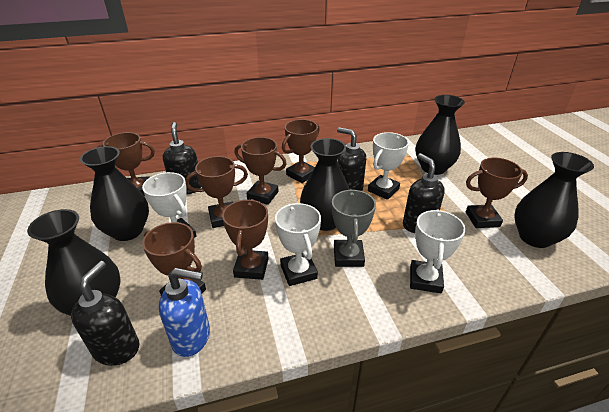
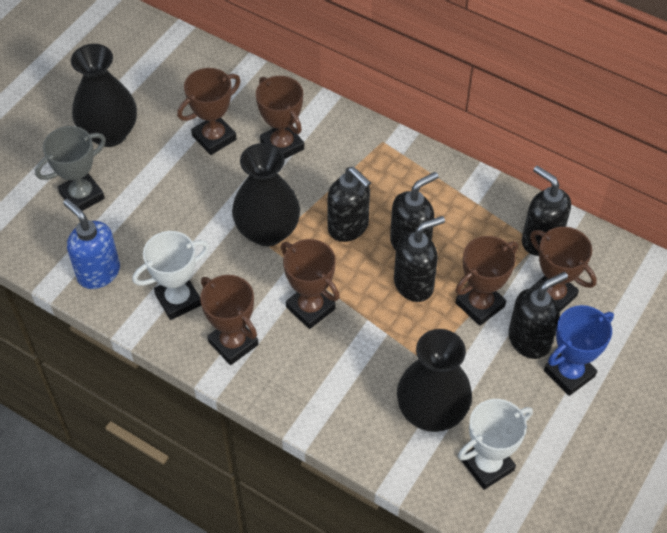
black soap dispenser: 4 -> 5
black vase: 5 -> 3
blue trophy: 0 -> 1
brown trophy: 7 -> 6
white trophy: 4 -> 2

